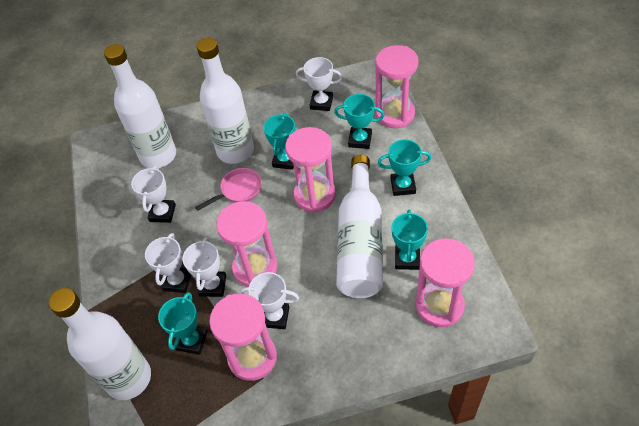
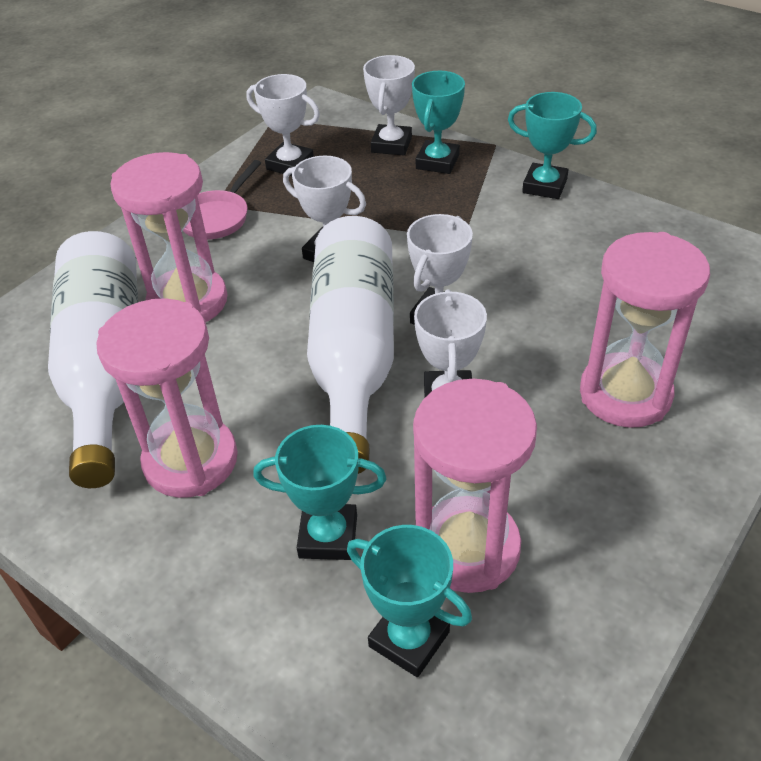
pink hourglass: 5 -> 4
turquoise trophy: 5 -> 4
white bottle: 4 -> 2

